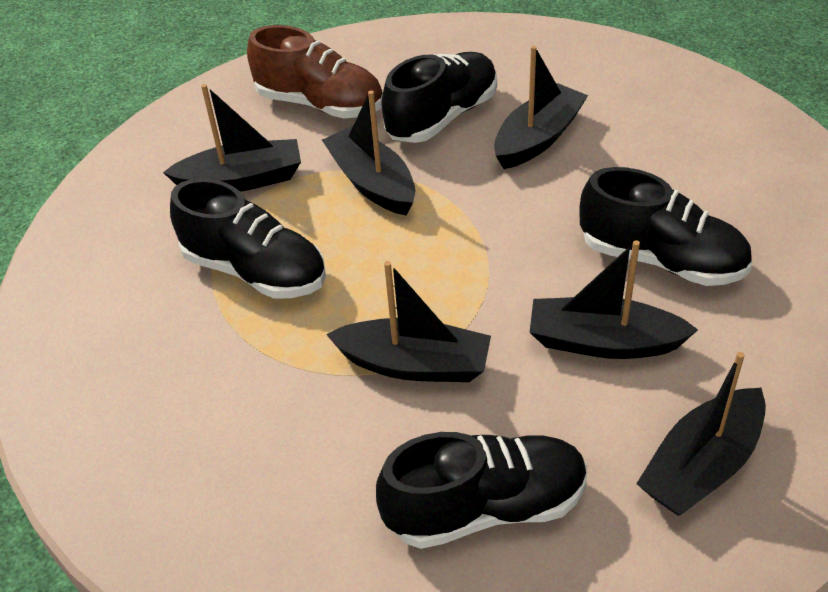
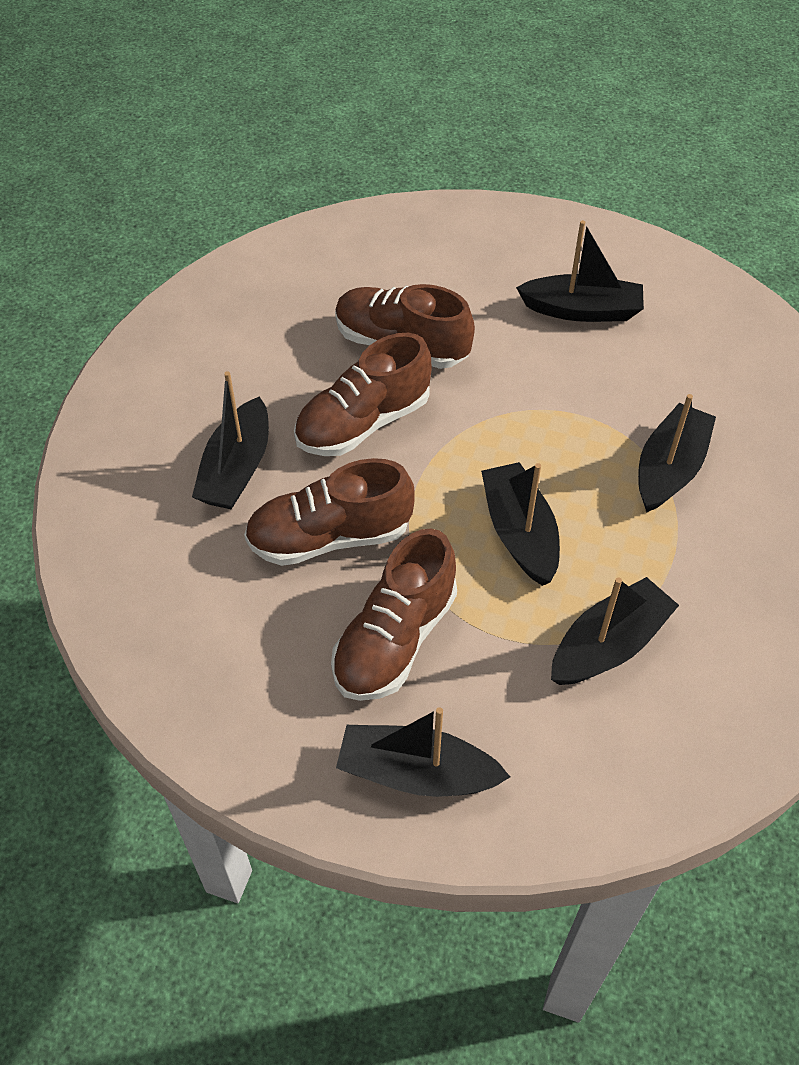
black shoe: 4 -> 0
brown shoe: 1 -> 4

